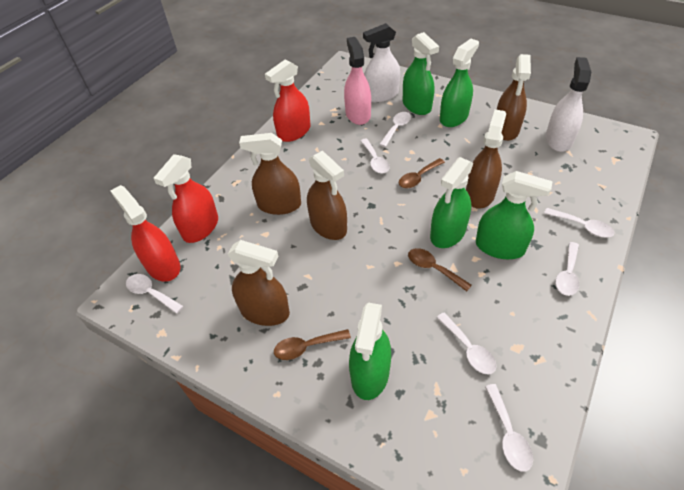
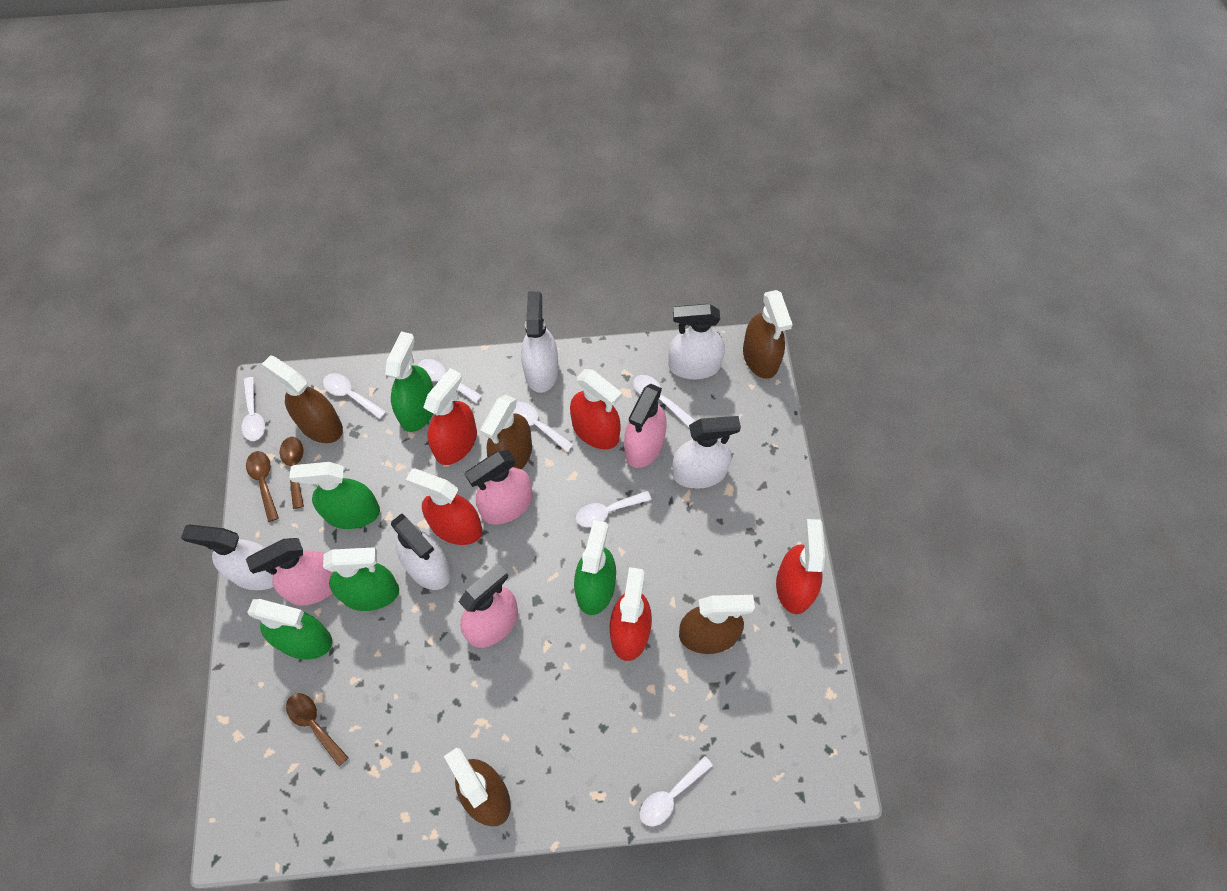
pink spray bottle: 1 -> 4
red spray bottle: 3 -> 5
white spray bottle: 2 -> 5

